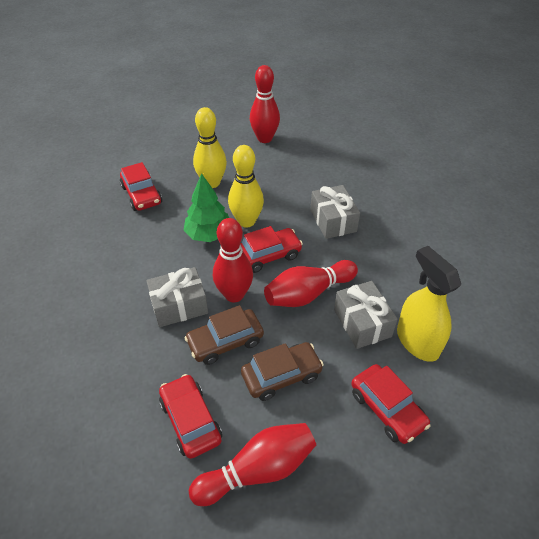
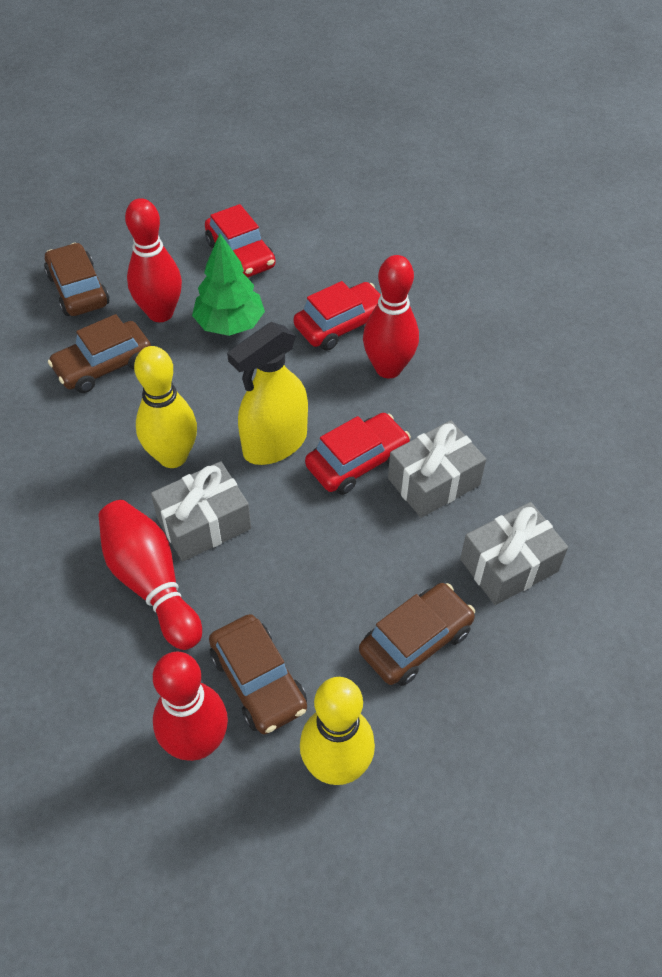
brown car: 2 -> 4
red car: 4 -> 3

